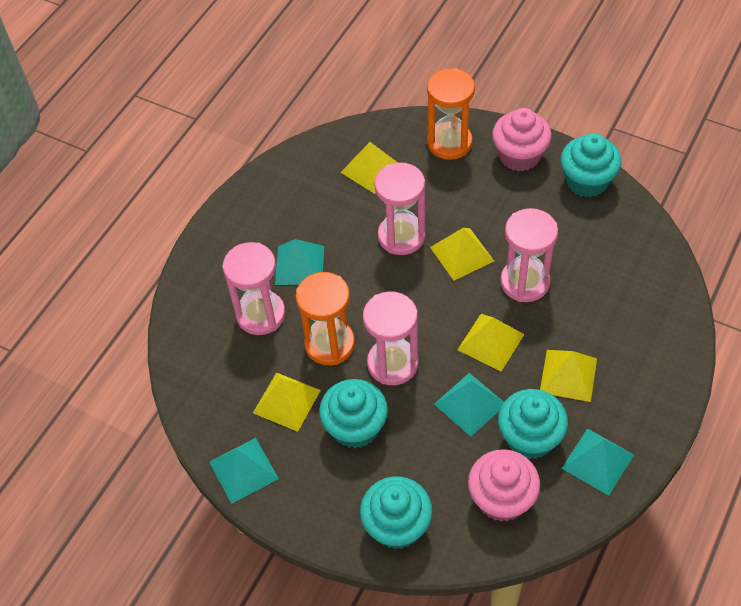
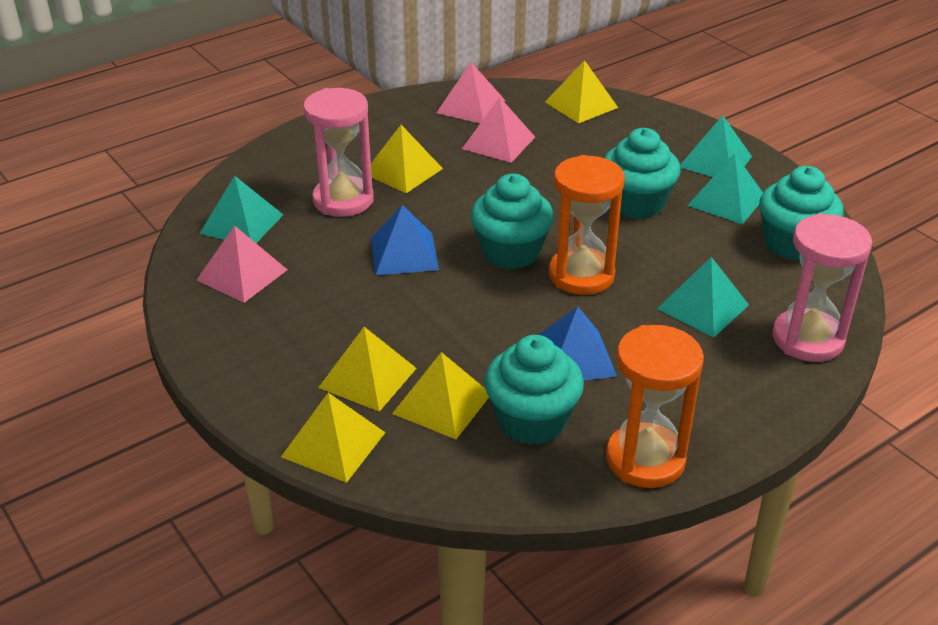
blue pyramid: 0 -> 2
pink cupcake: 2 -> 0
pink hourglass: 4 -> 2
pink pyramid: 0 -> 3

